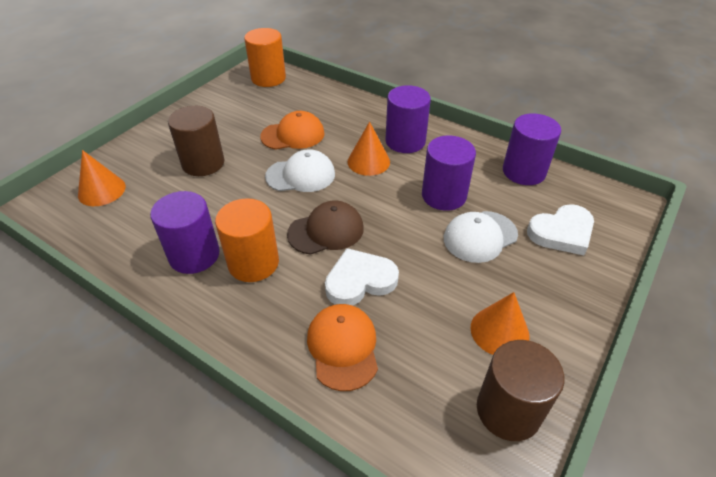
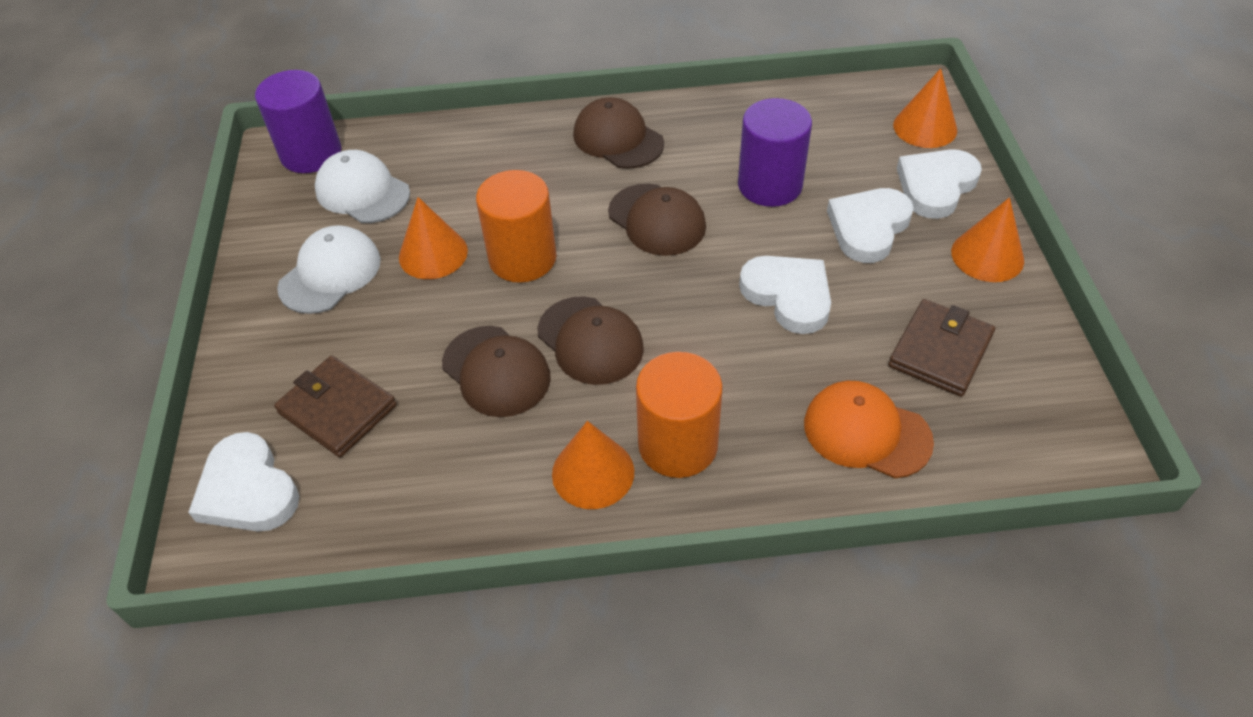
brown cap: 1 -> 4
brown cylinder: 2 -> 0
brown wallet: 0 -> 2
orange cap: 2 -> 1
orange cone: 3 -> 4
purple cylinder: 4 -> 2
white heart: 2 -> 4

